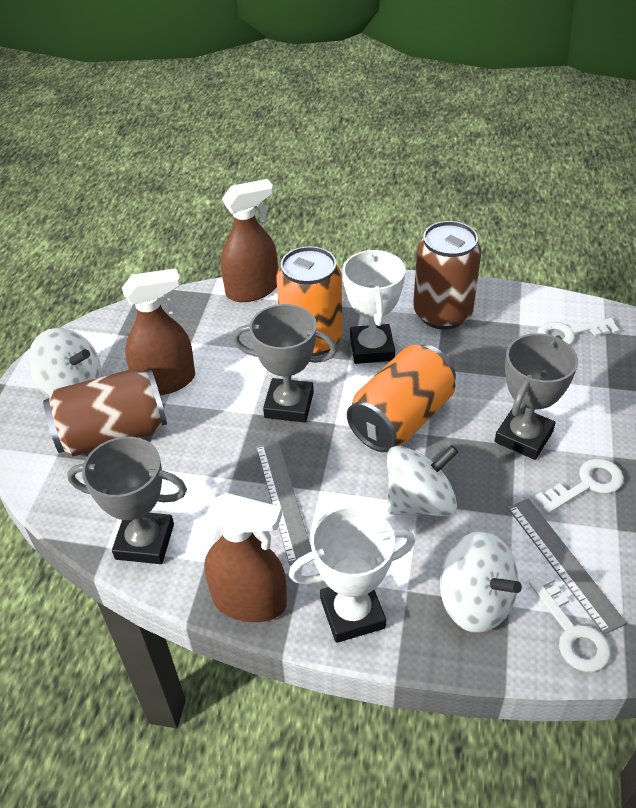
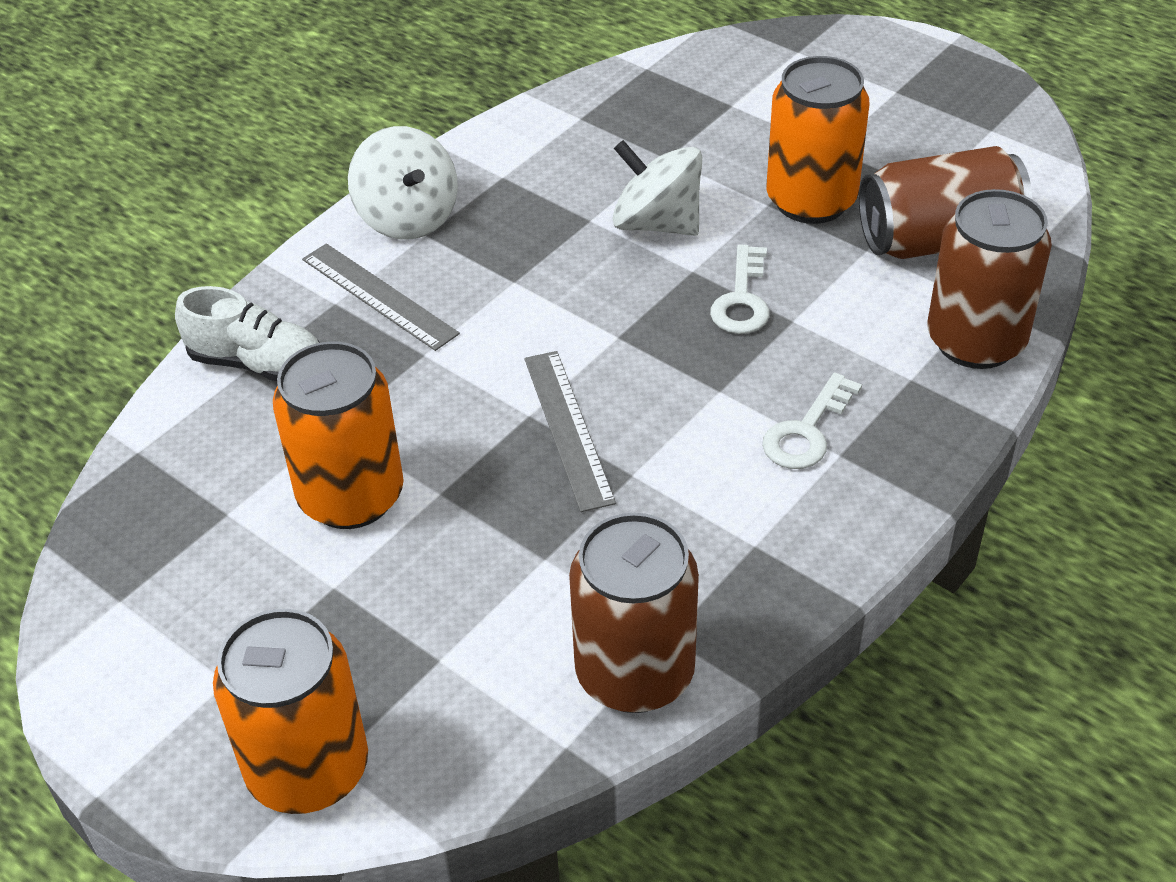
brown can: 2 -> 3
brown spray bottle: 3 -> 0
grey trophy: 3 -> 0
orange can: 2 -> 3
white key: 3 -> 2
white shoe: 0 -> 1
white spinning top: 3 -> 2
white trophy: 2 -> 0

